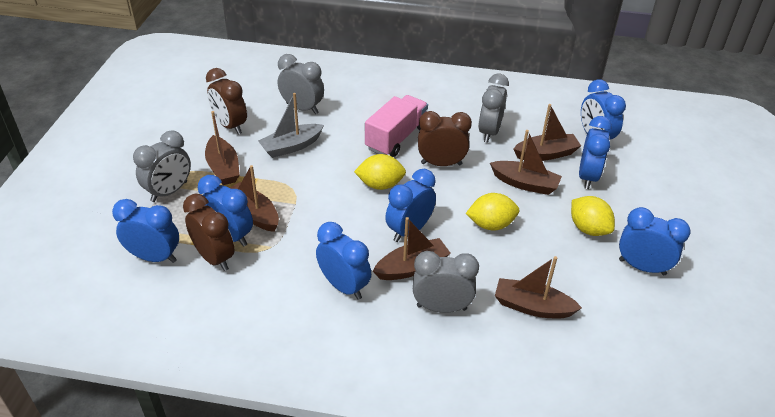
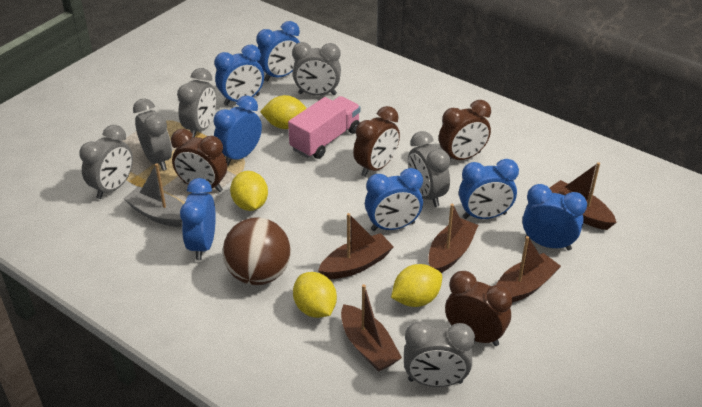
brown ball: 0 -> 1
brown boat: 6 -> 5
brown clock: 3 -> 4
grey clock: 4 -> 6
yellow lemon: 3 -> 4

